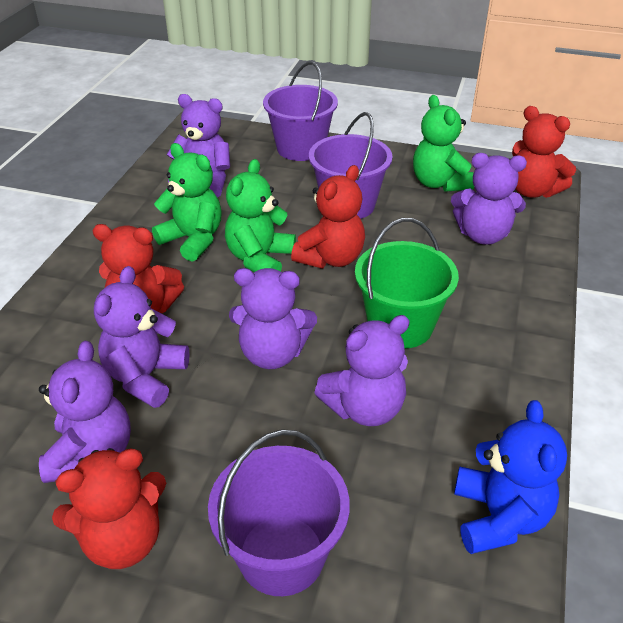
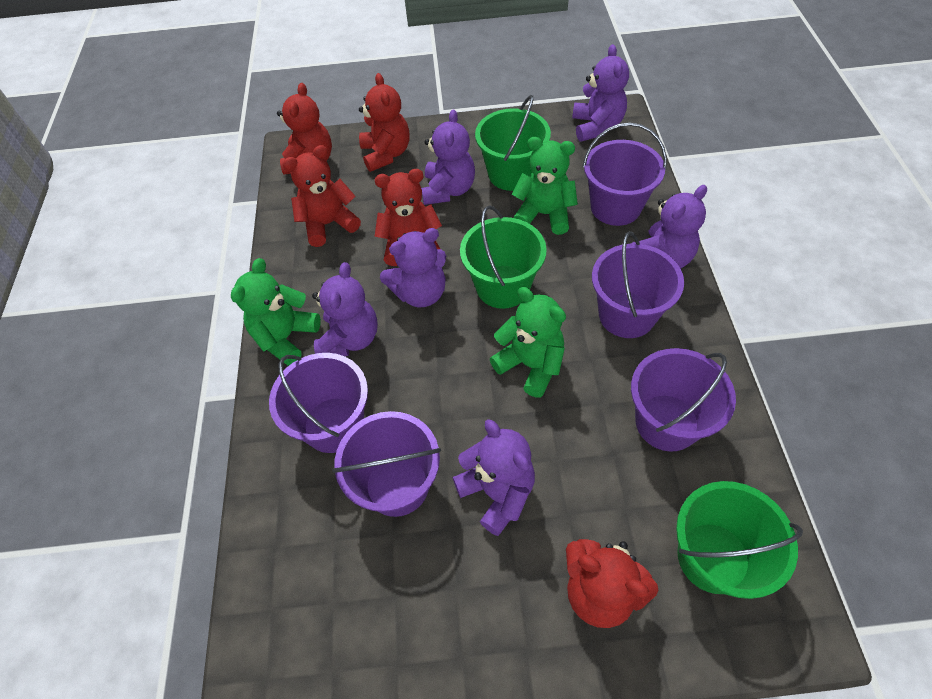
blue teddy bear: 1 -> 0
green bucket: 1 -> 3
purple bucket: 3 -> 5
red teddy bear: 4 -> 5

